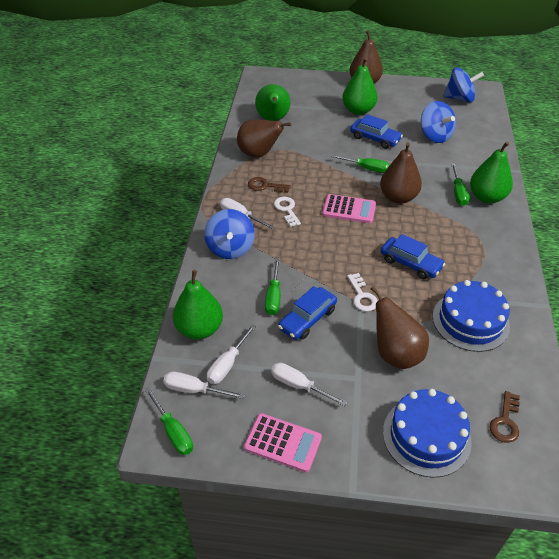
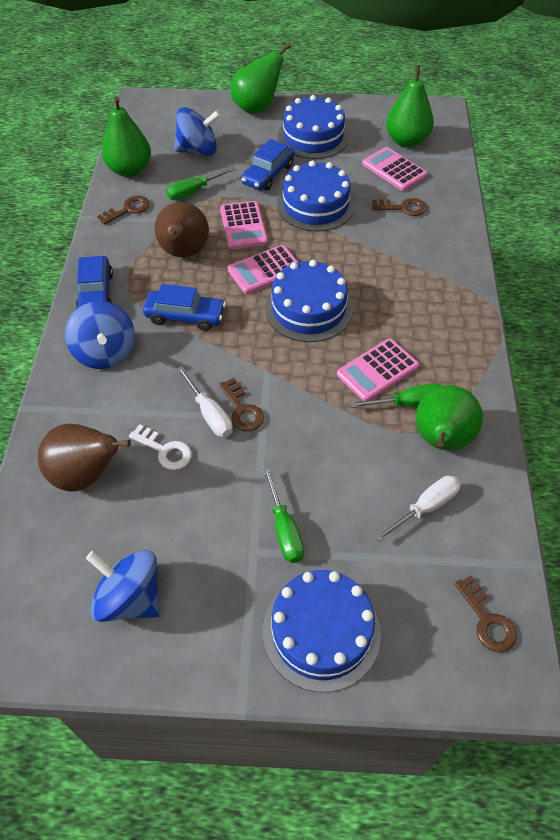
blue cake: 2 -> 4
brown key: 2 -> 4
brown pear: 4 -> 2
green screwdriver: 4 -> 3
pink calculator: 2 -> 4
white key: 2 -> 1
white screwdriver: 4 -> 2

